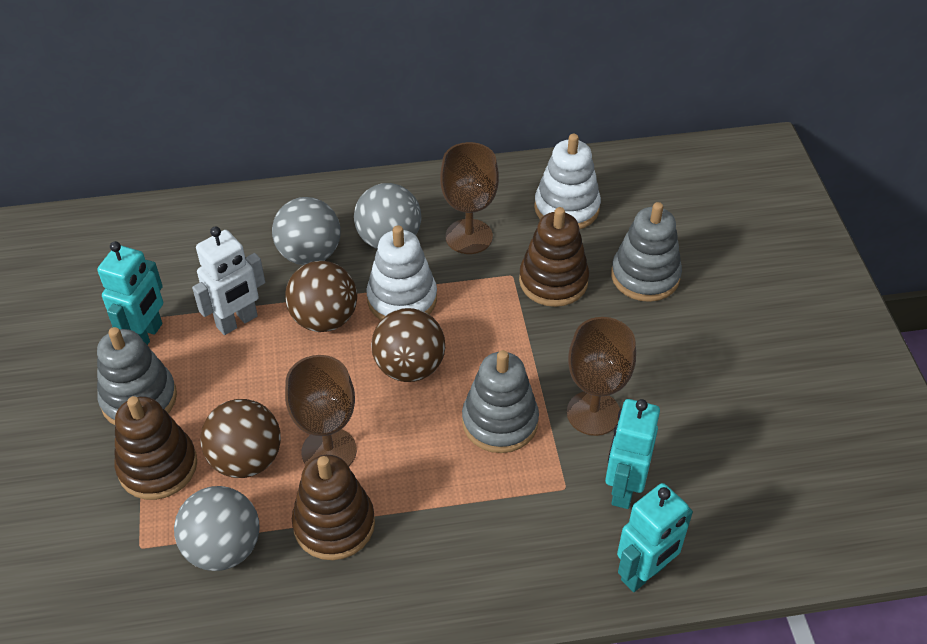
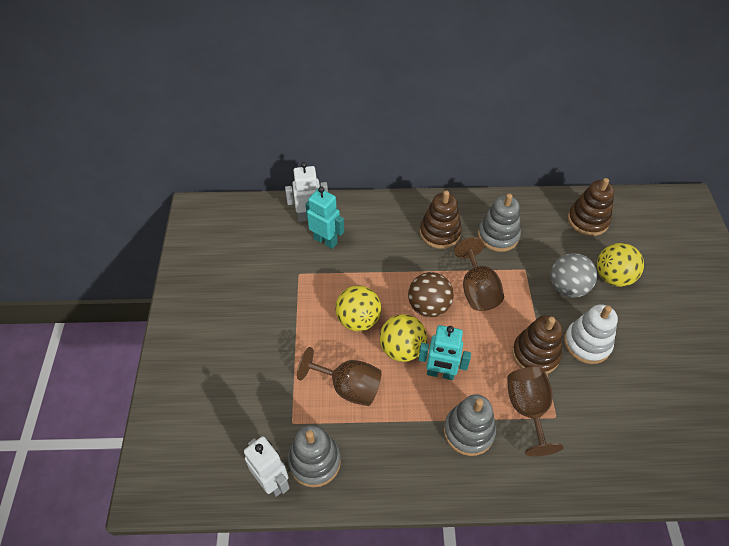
brown ball: 3 -> 1
grey ball: 3 -> 1
turquoise robot: 3 -> 2
white robot: 1 -> 2
white stacking toy: 2 -> 1
yellow ball: 0 -> 3

